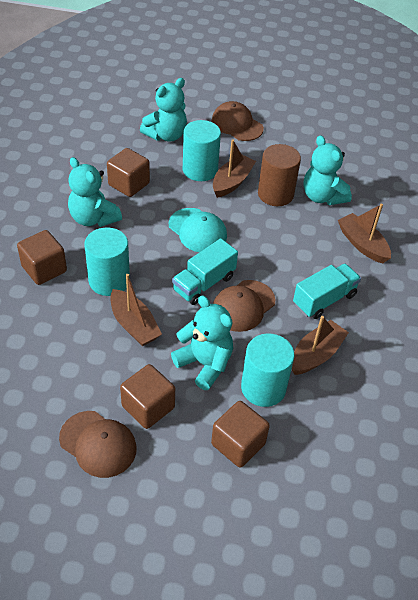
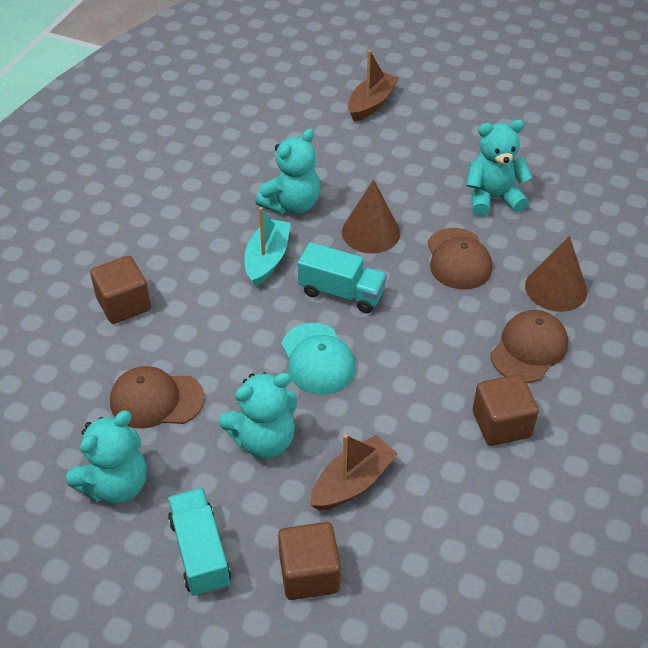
brown boat: 4 -> 2
brown cone: 0 -> 2
brown cube: 4 -> 3
brown cylinder: 1 -> 0
turquoise boat: 0 -> 1
turquoise cylinder: 3 -> 0

